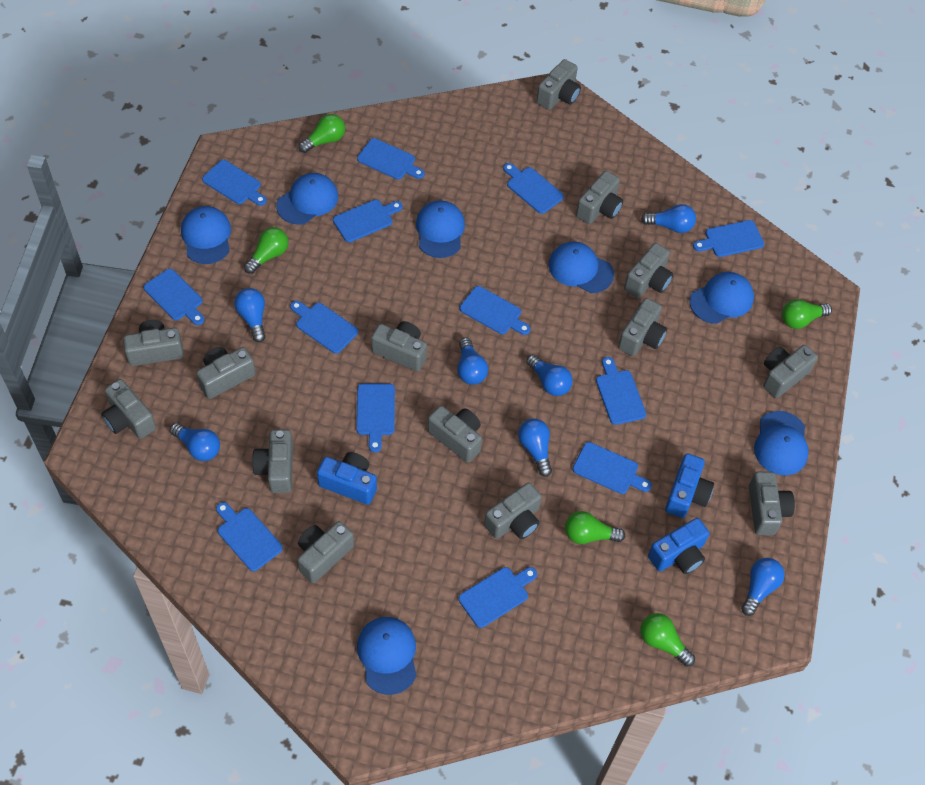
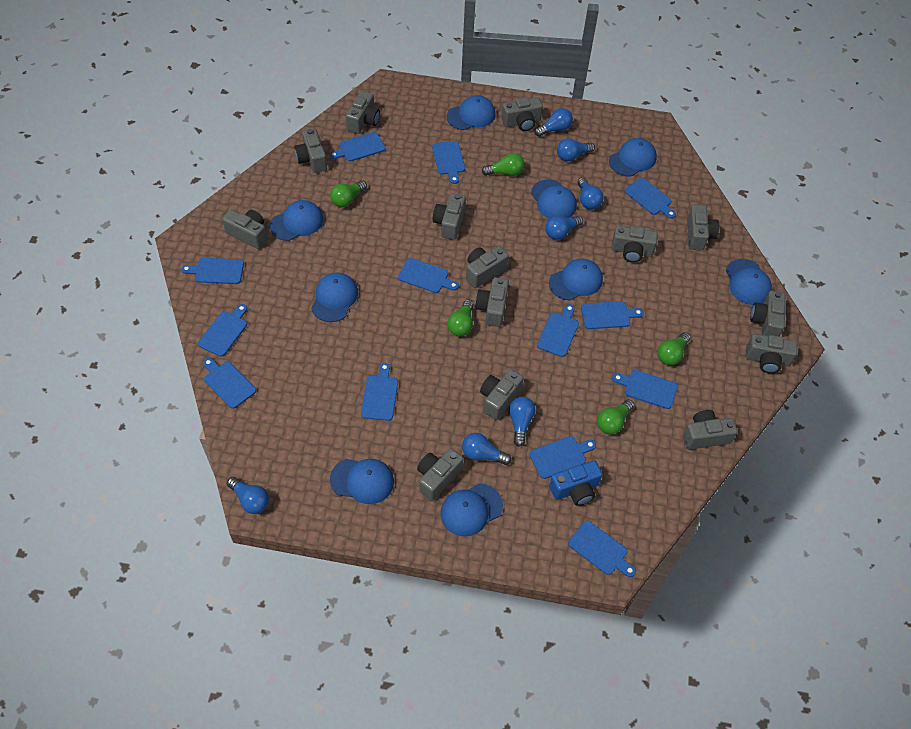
blue camera: 3 -> 1
blue cap: 7 -> 9

